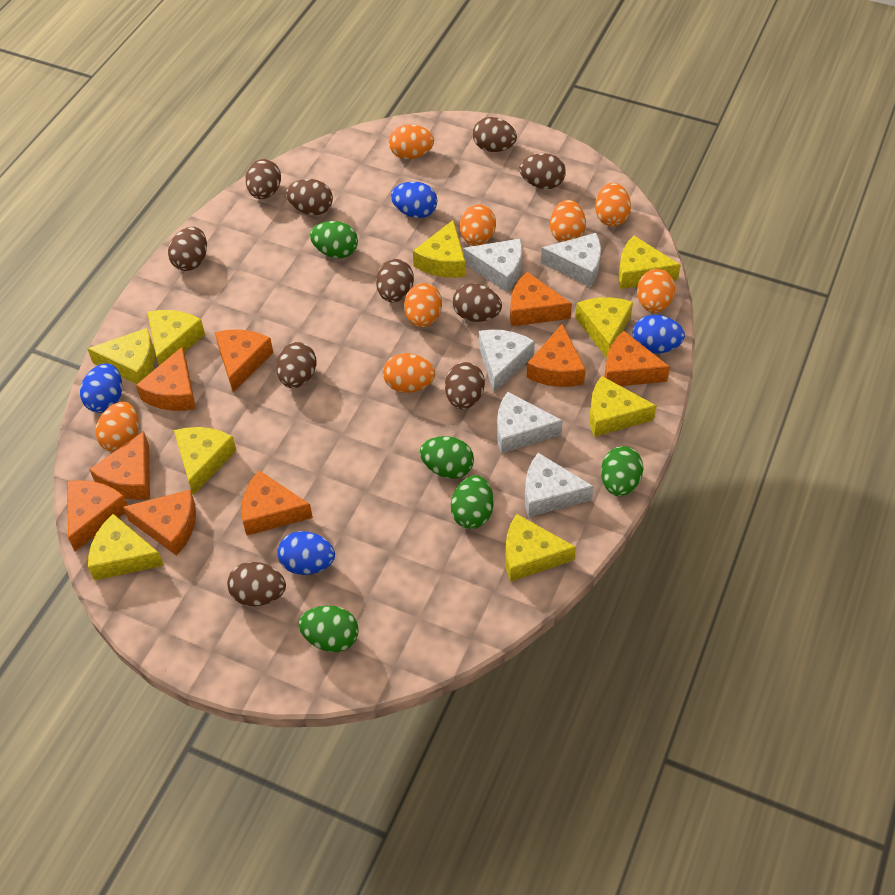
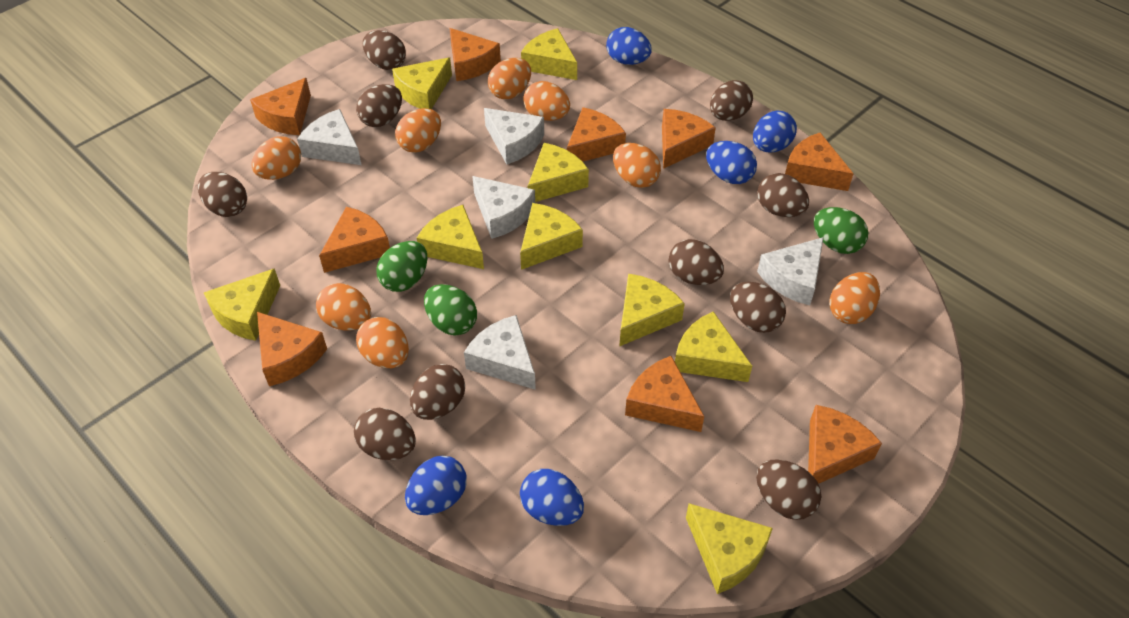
blue egg: 4 -> 5
green egg: 5 -> 3

